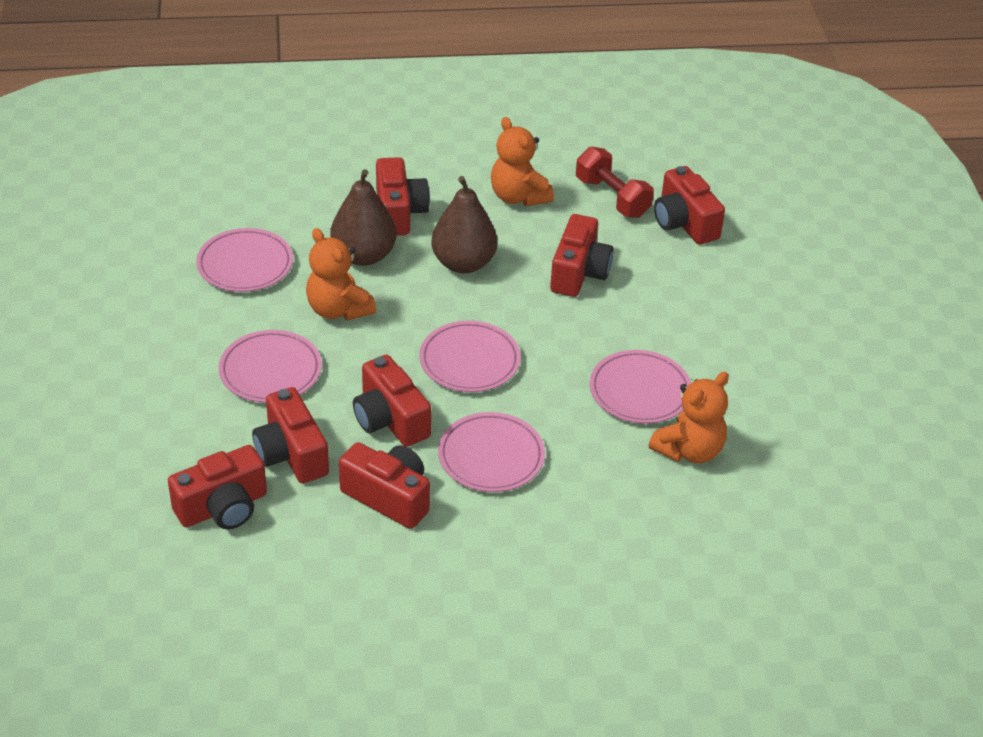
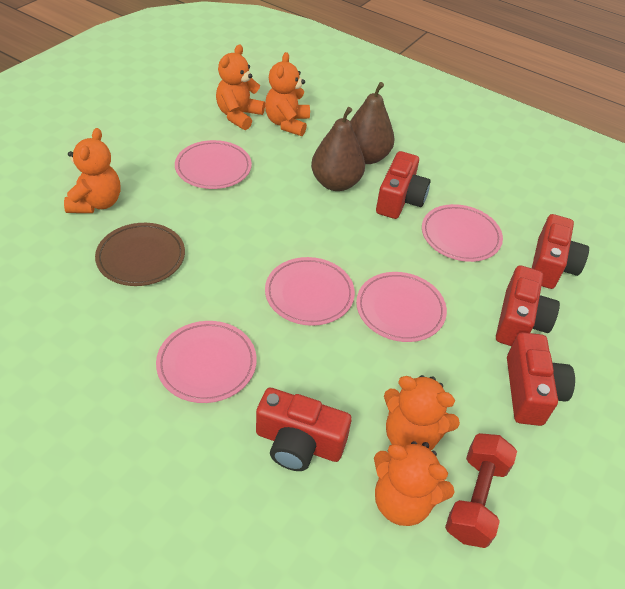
brown plate: 0 -> 1
orange teddy bear: 3 -> 5
red camera: 7 -> 5

